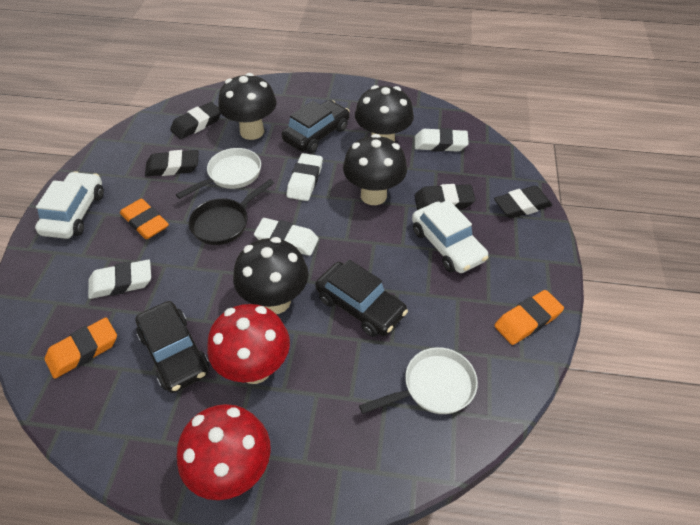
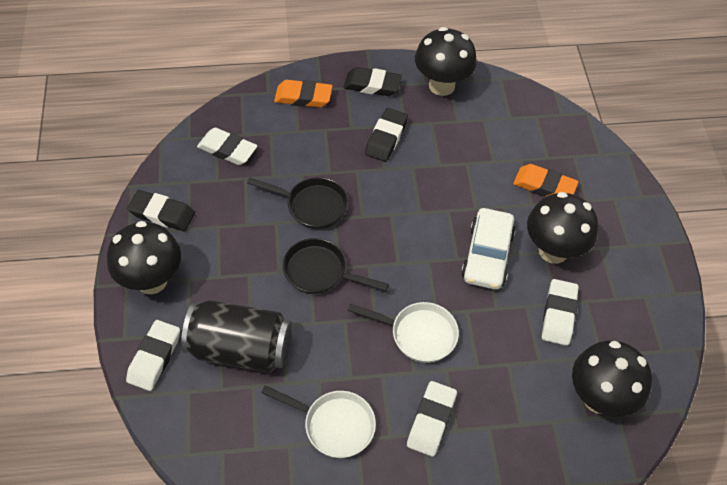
black can: 0 -> 1
black car: 3 -> 0
black eraser: 4 -> 3
black pan: 1 -> 2
orange eraser: 3 -> 2
red mushroom: 2 -> 0
white car: 2 -> 1

